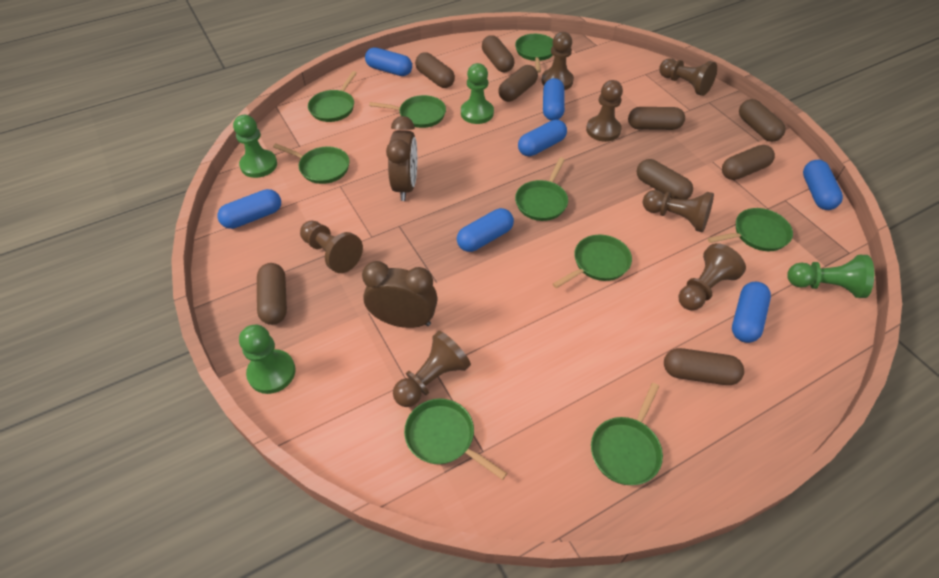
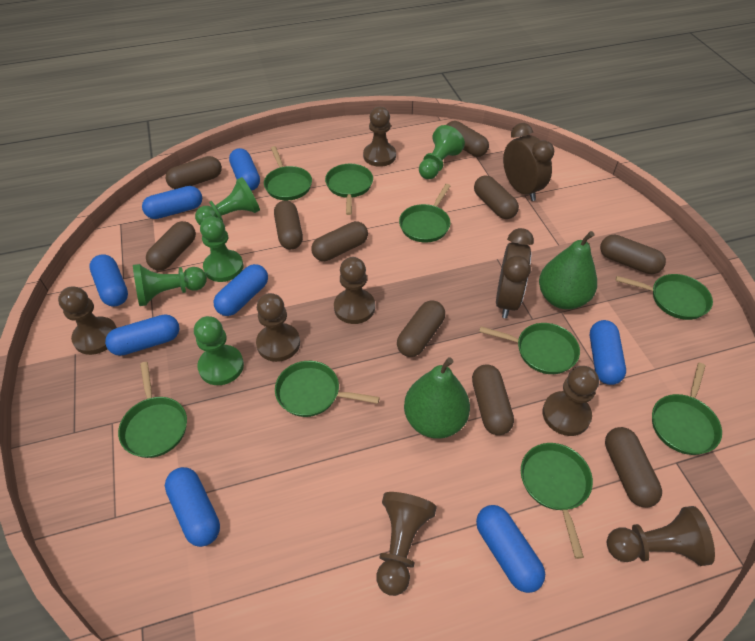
blue capsule: 7 -> 8
brown capsule: 9 -> 10
green pawn: 4 -> 5
green pear: 0 -> 2

